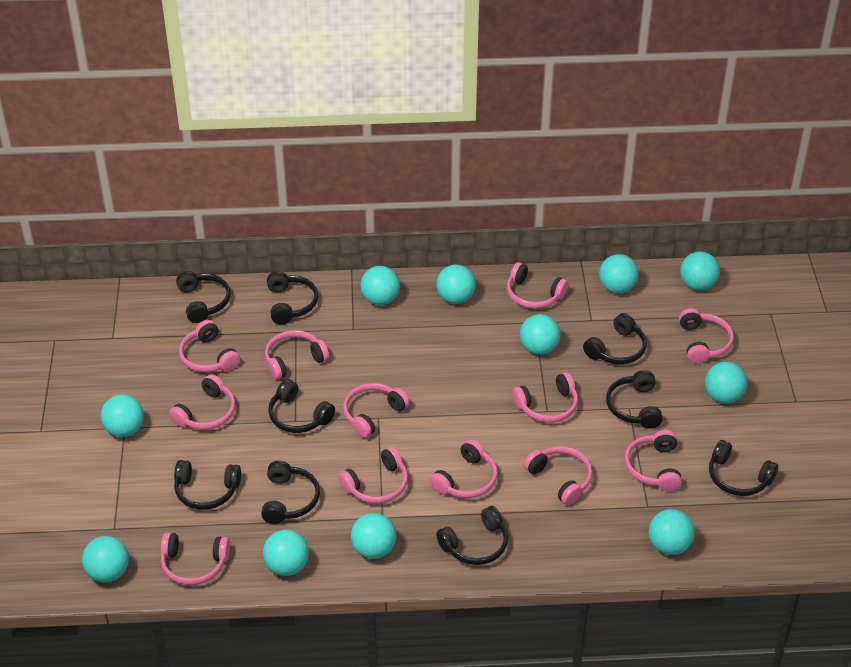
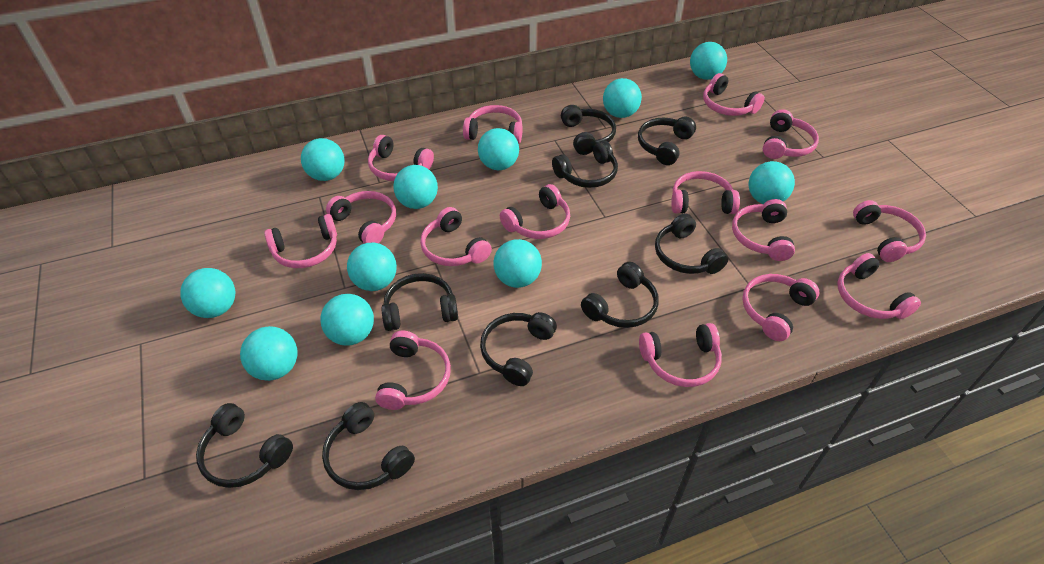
pink headphones: 12 -> 15

